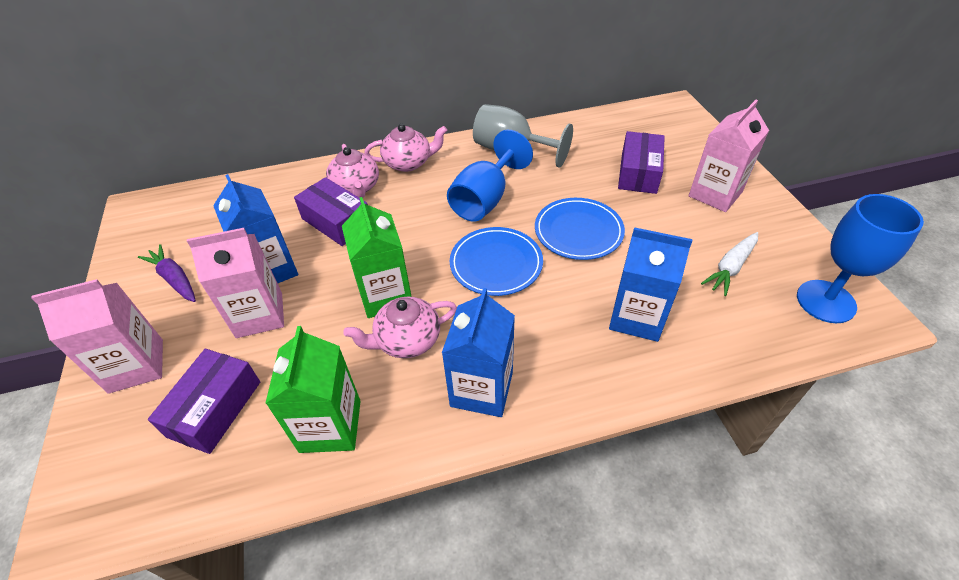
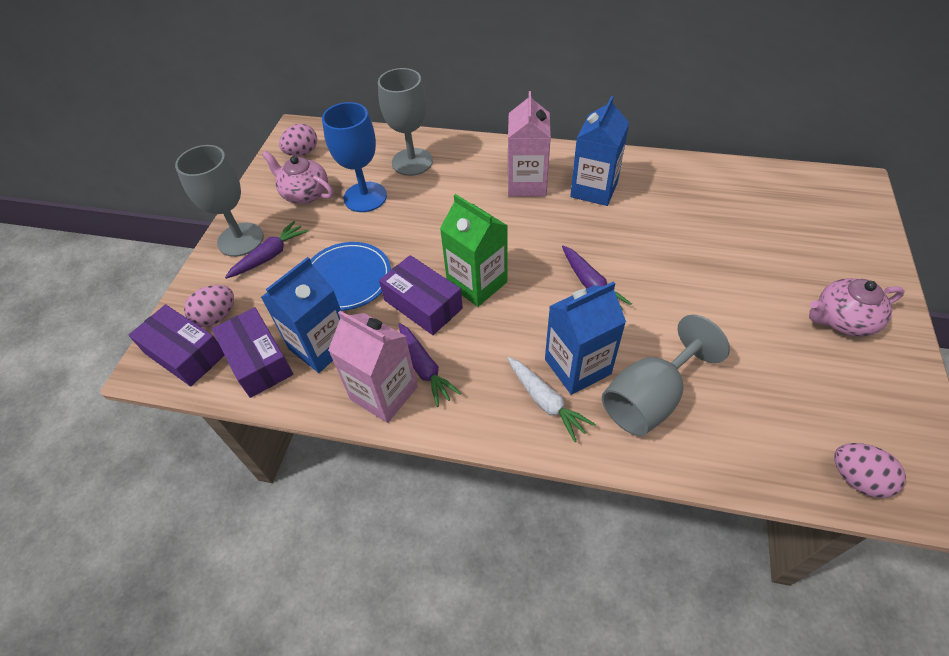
blue goblet: 2 -> 1
blue plate: 2 -> 1
green carton: 2 -> 1
grey goblet: 1 -> 3
pink carton: 3 -> 2
pink egg: 0 -> 3
pink teapot: 3 -> 2
purple carrot: 1 -> 3

